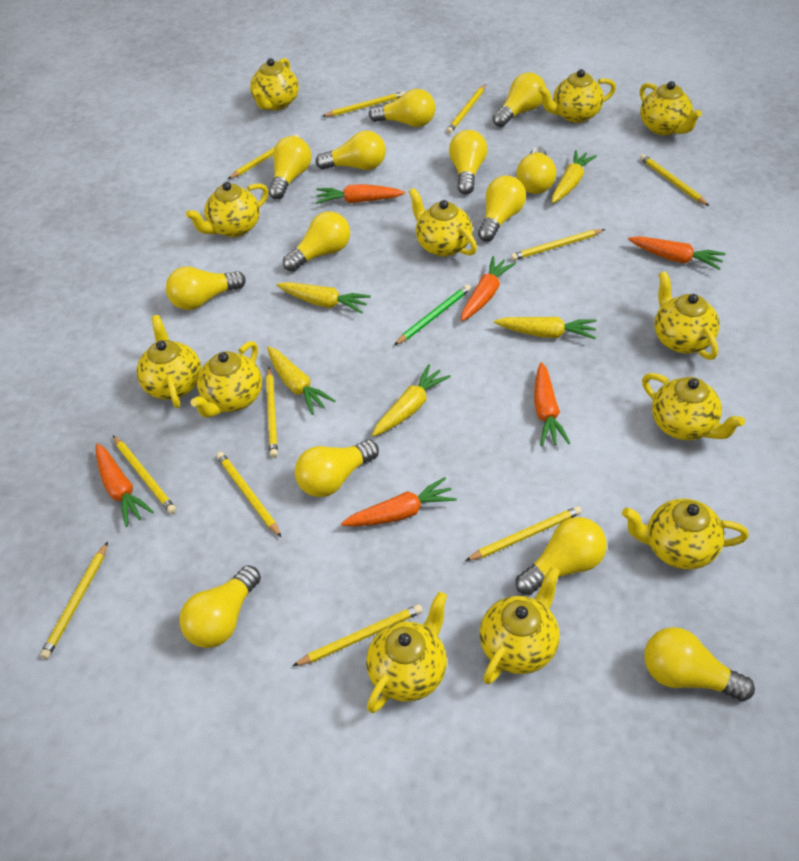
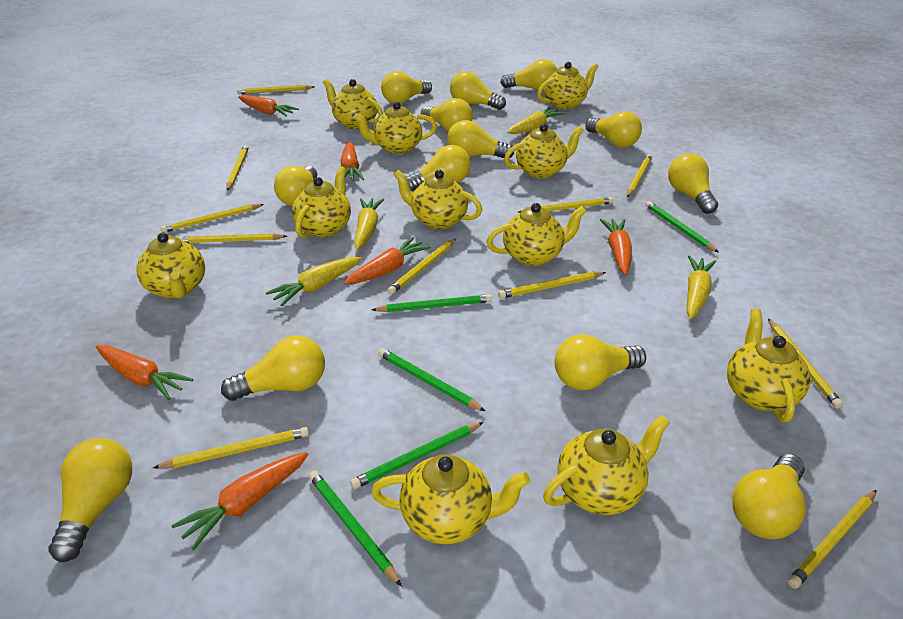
green pencil: 1 -> 5
yellow carrot: 5 -> 4
yellow teapot: 12 -> 11

